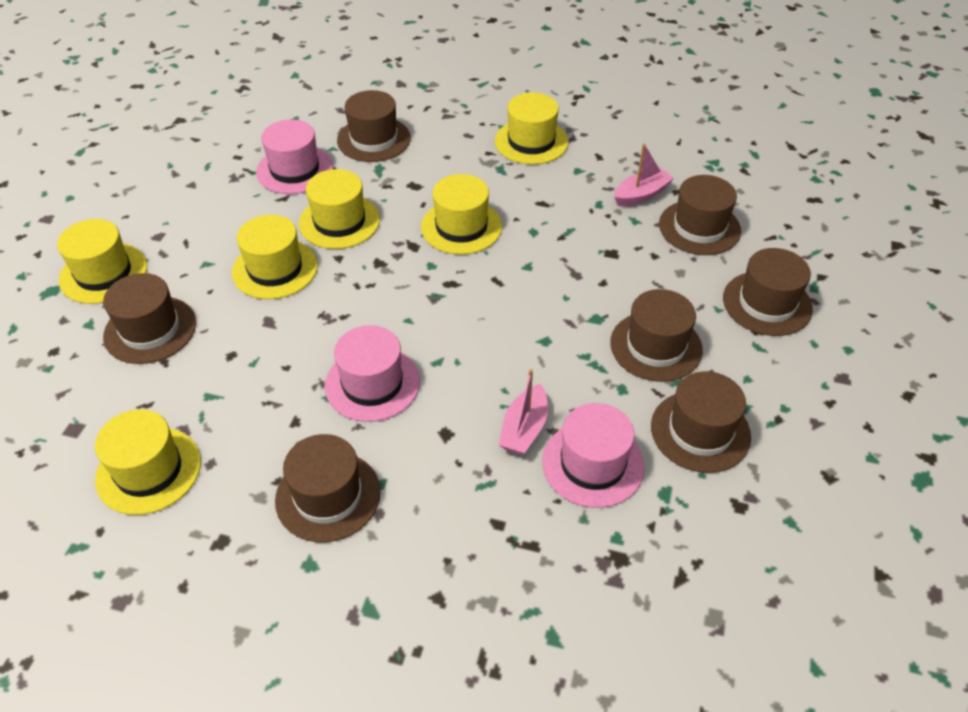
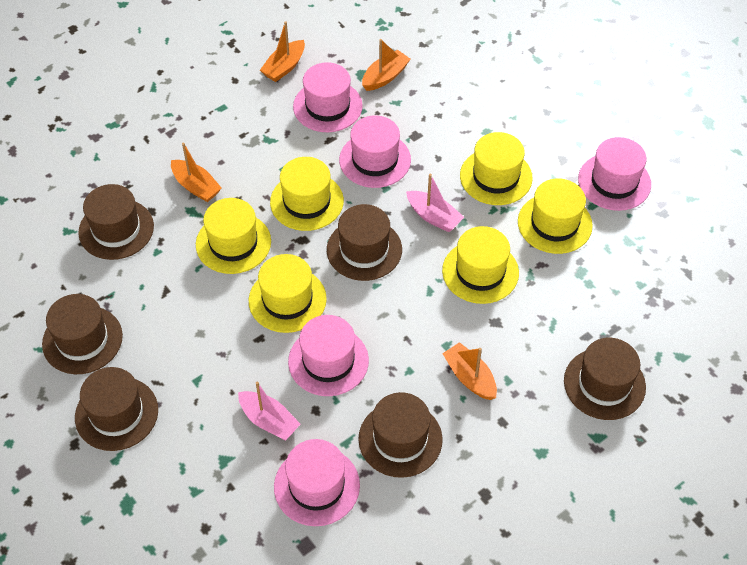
brown hat: 7 -> 6
orange boat: 0 -> 4
pink hat: 3 -> 5

